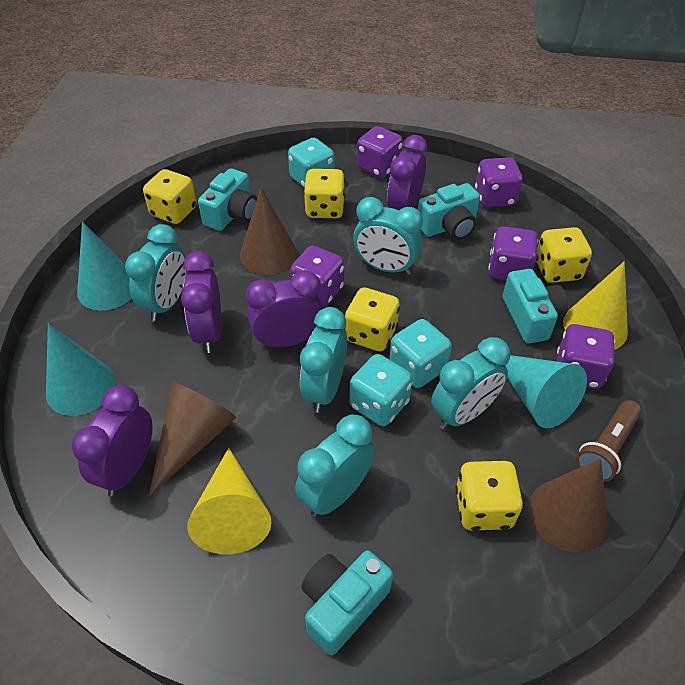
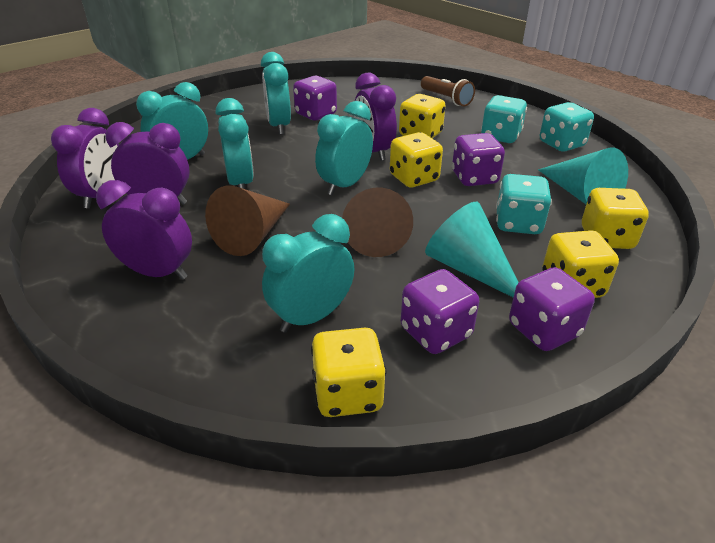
brown cone: 3 -> 2
purple dice: 5 -> 4
turquoise camera: 4 -> 0
turquoise cone: 3 -> 2
yellow cone: 2 -> 0

